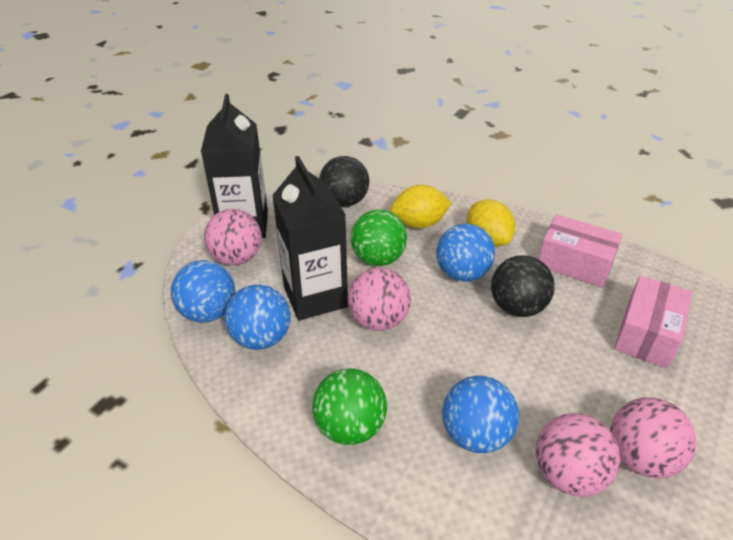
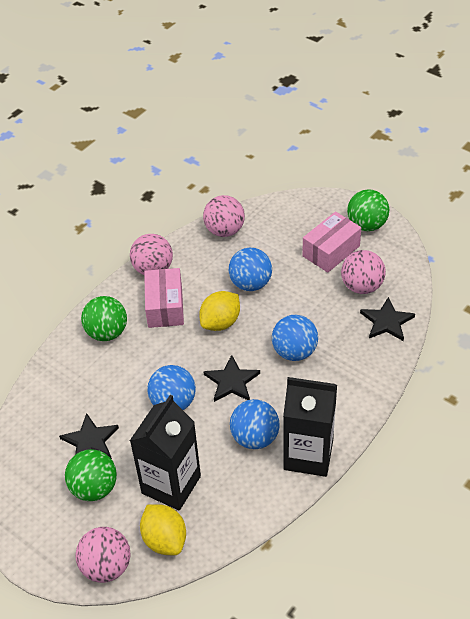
black ball: 2 -> 0
black star: 0 -> 3
green ball: 2 -> 3

